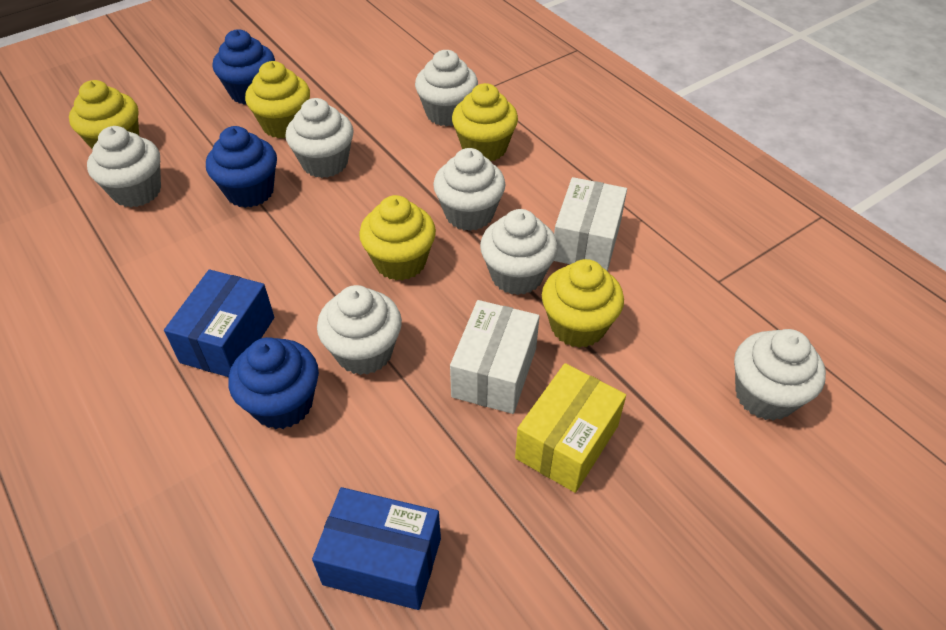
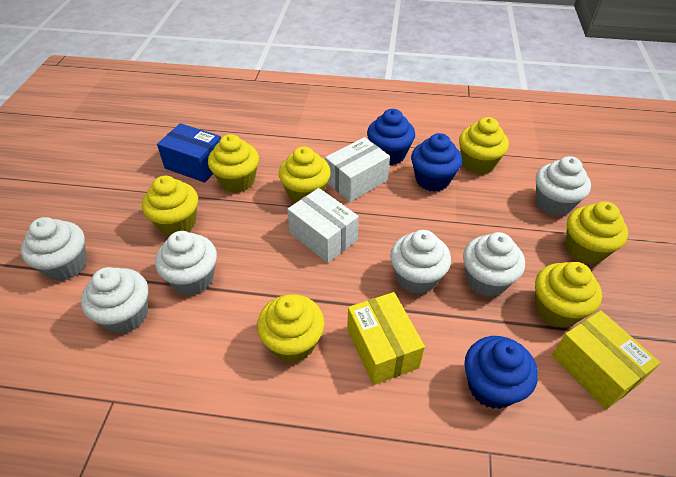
blue box: 2 -> 1
white cupcake: 7 -> 6
yellow box: 1 -> 2
yellow cupcake: 5 -> 7

